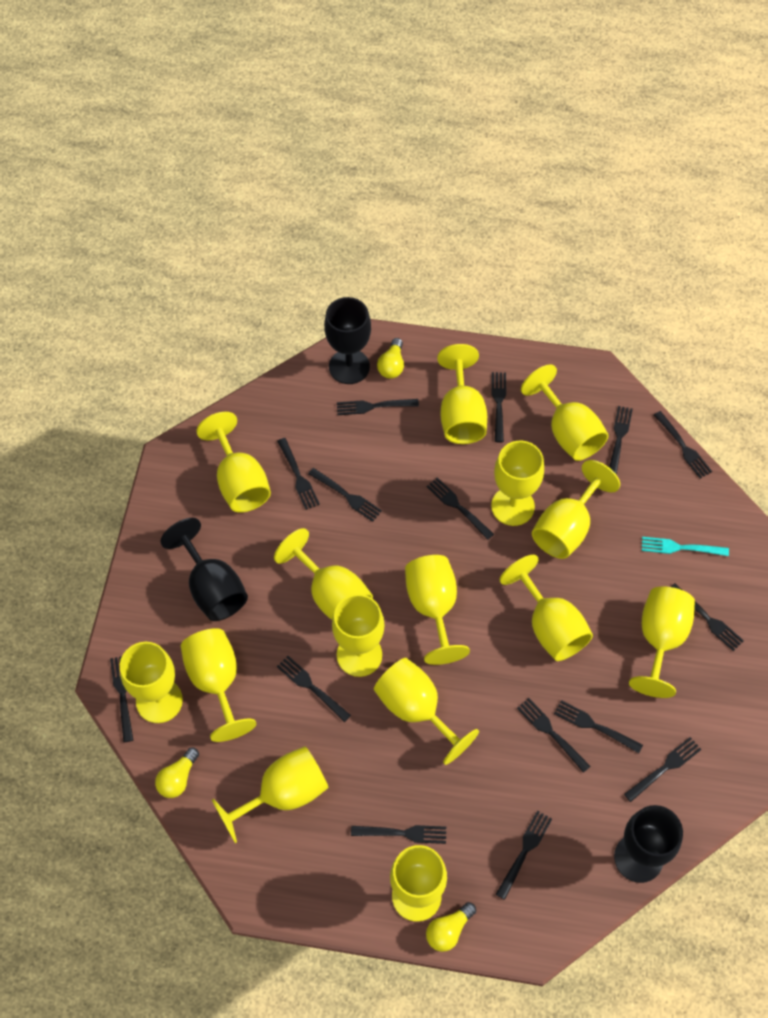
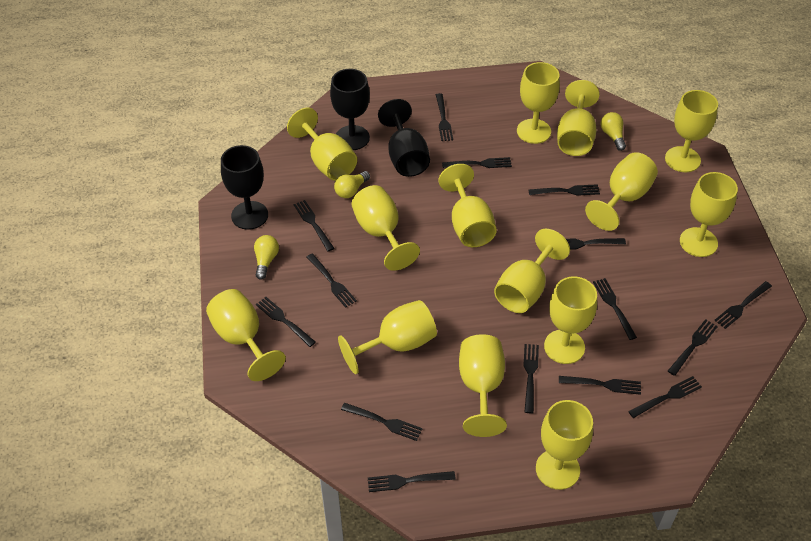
turquoise fork: 1 -> 0
yellow goblet: 15 -> 14

